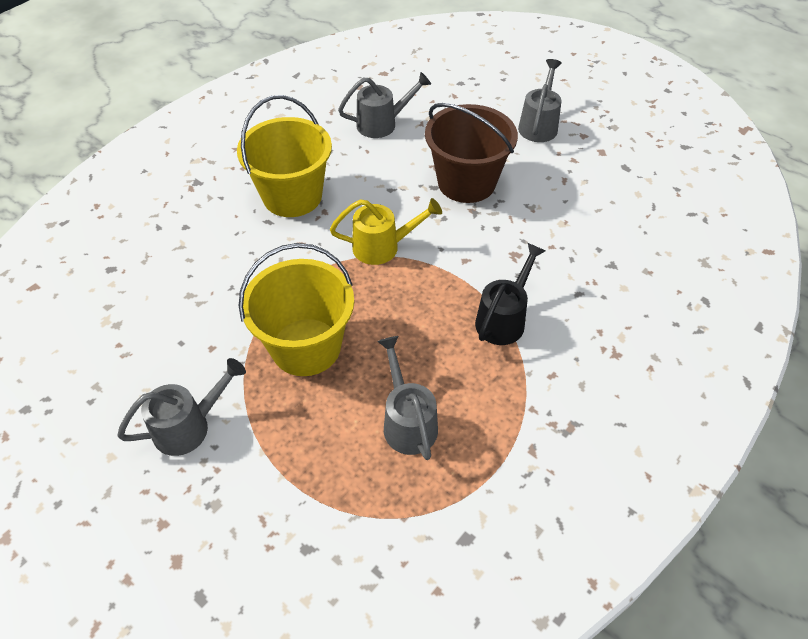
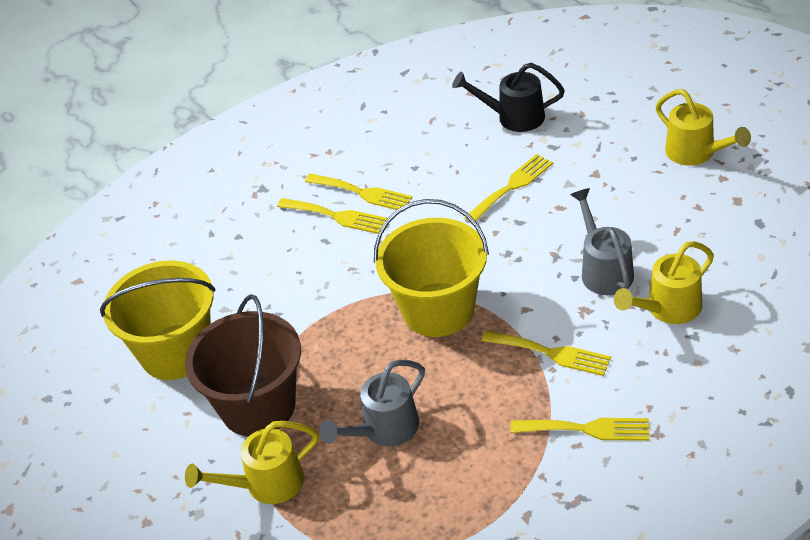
grey watering can: 4 -> 2
yellow fork: 0 -> 5
yellow watering can: 1 -> 3

